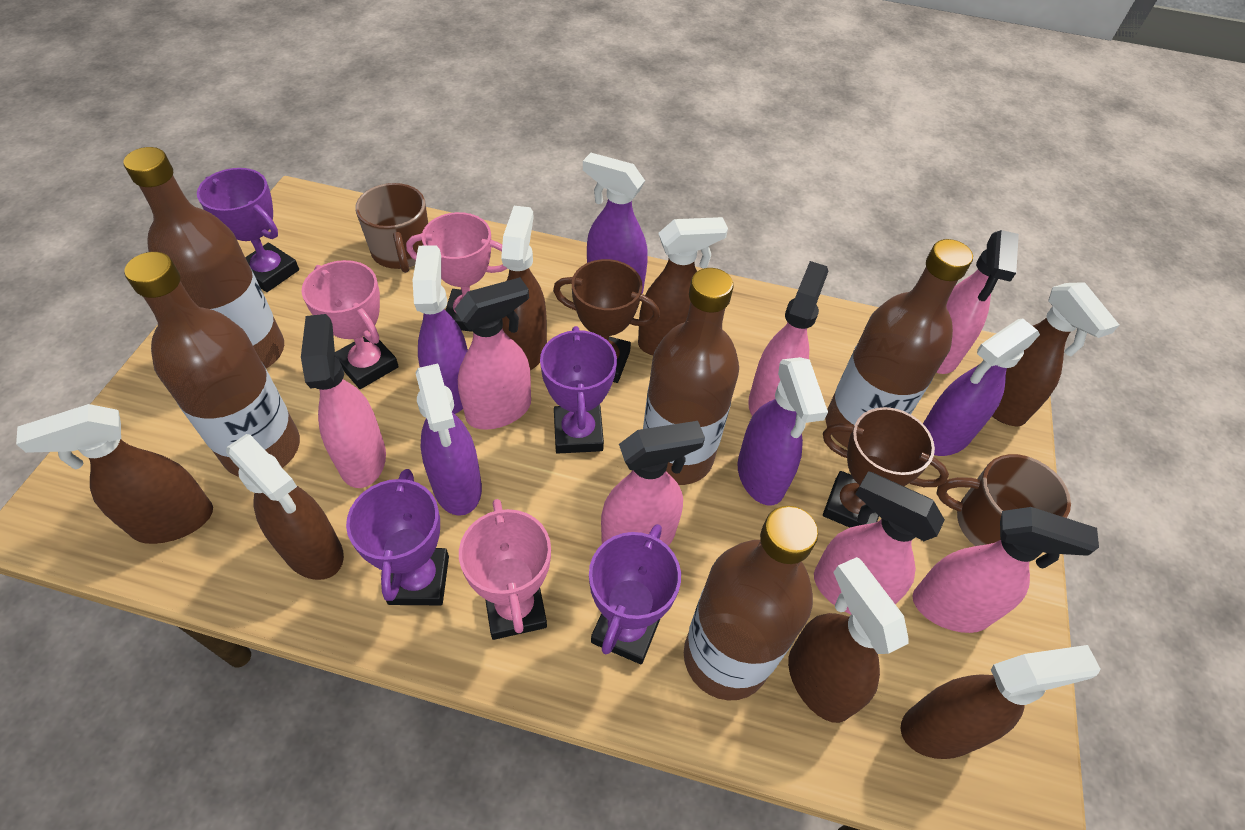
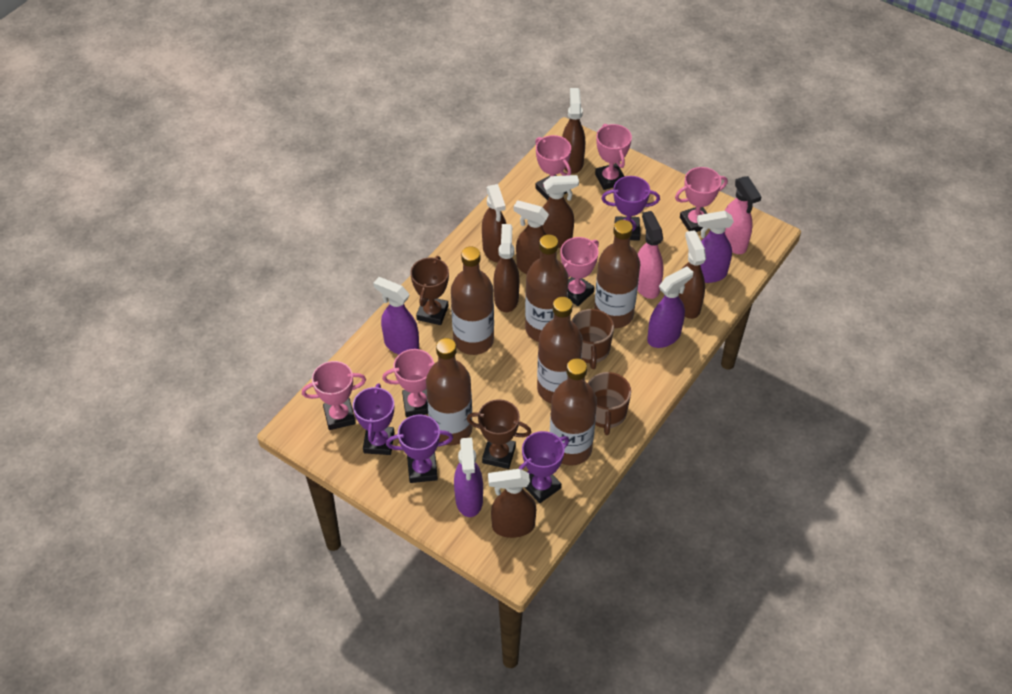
brown bottle: 5 -> 6
pink spray bottle: 7 -> 2
pink trophy: 3 -> 6
purple spray bottle: 5 -> 4

